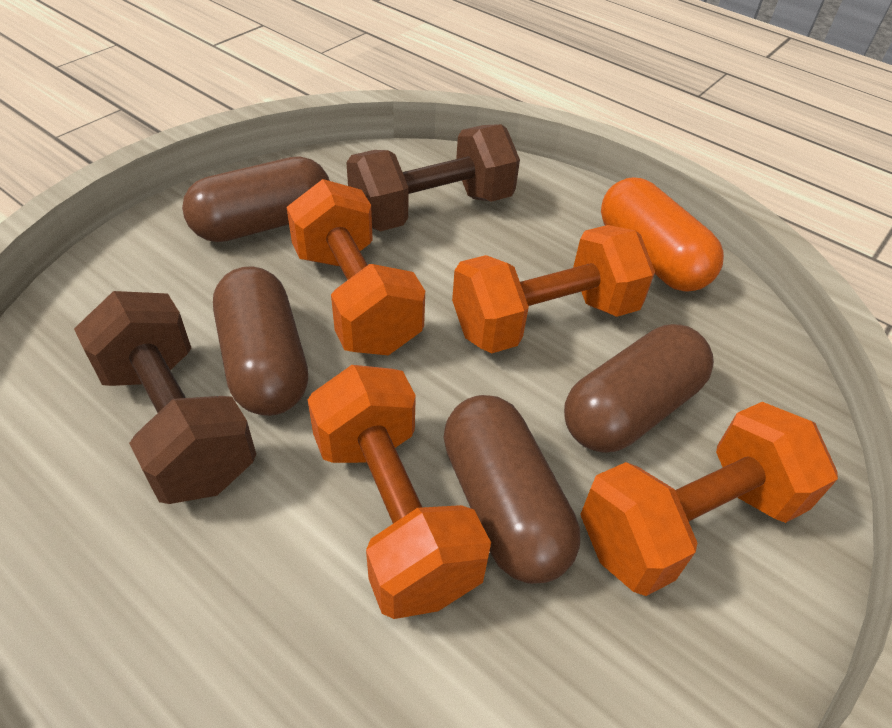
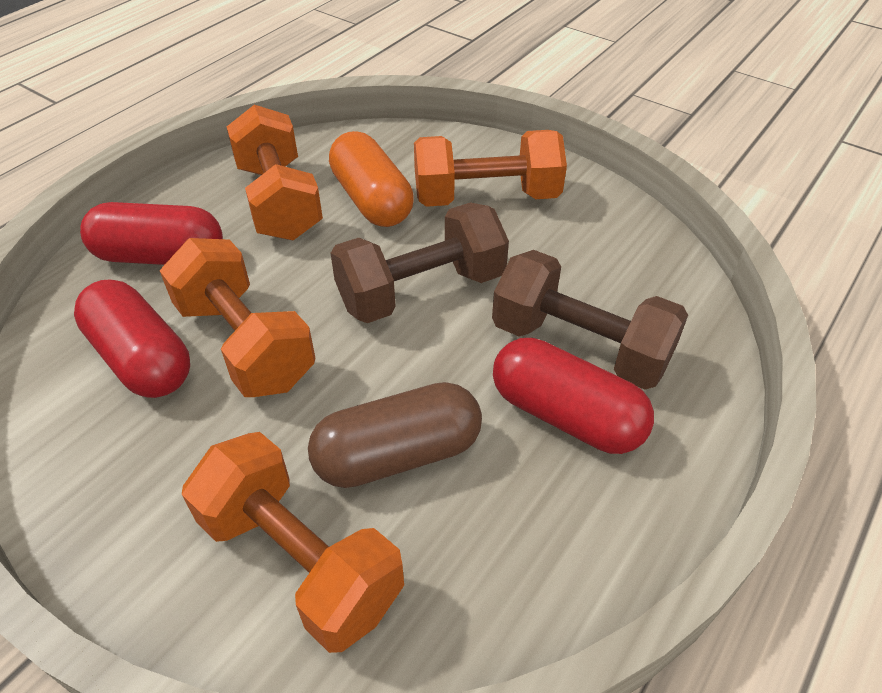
brown capsule: 4 -> 1
red capsule: 0 -> 3

